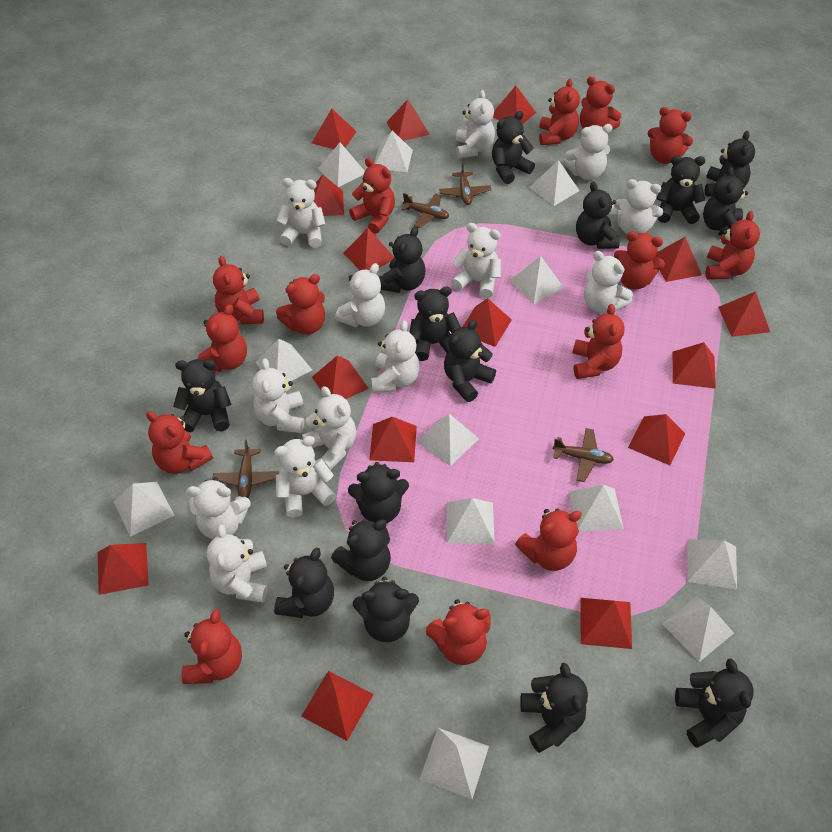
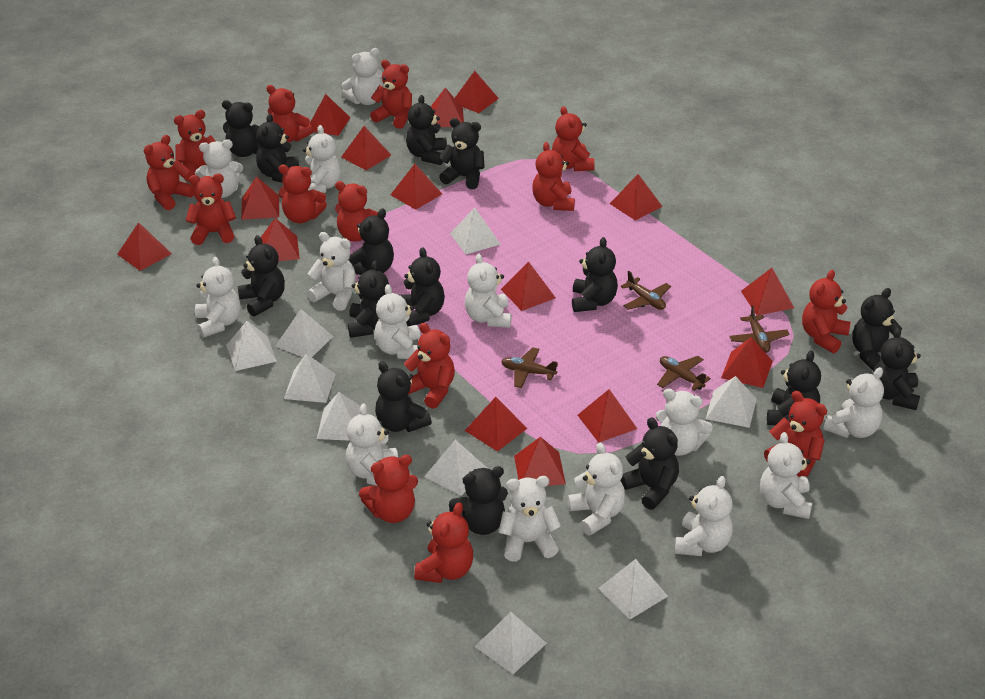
white pyramid: 12 -> 9
white teddy bear: 13 -> 14

